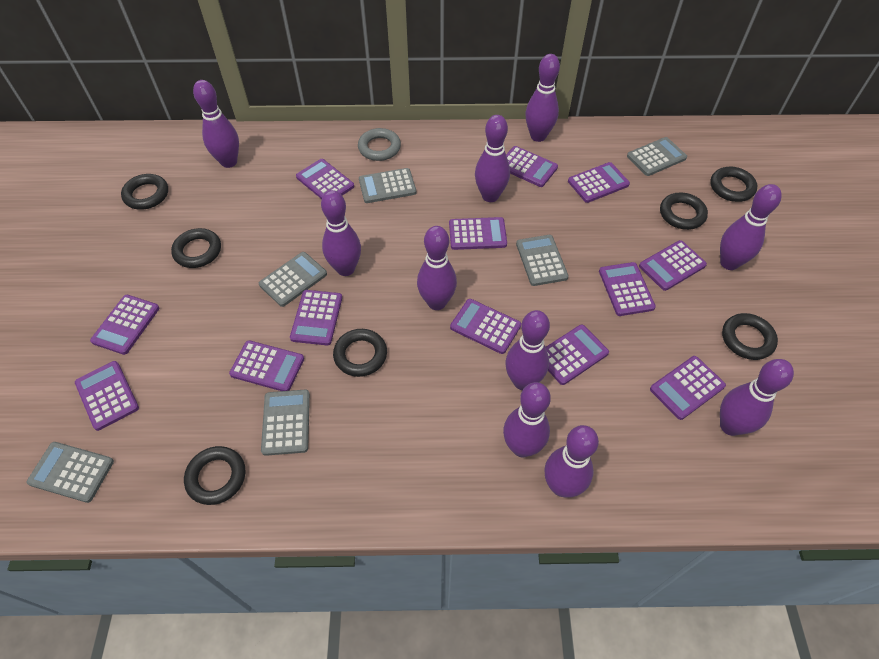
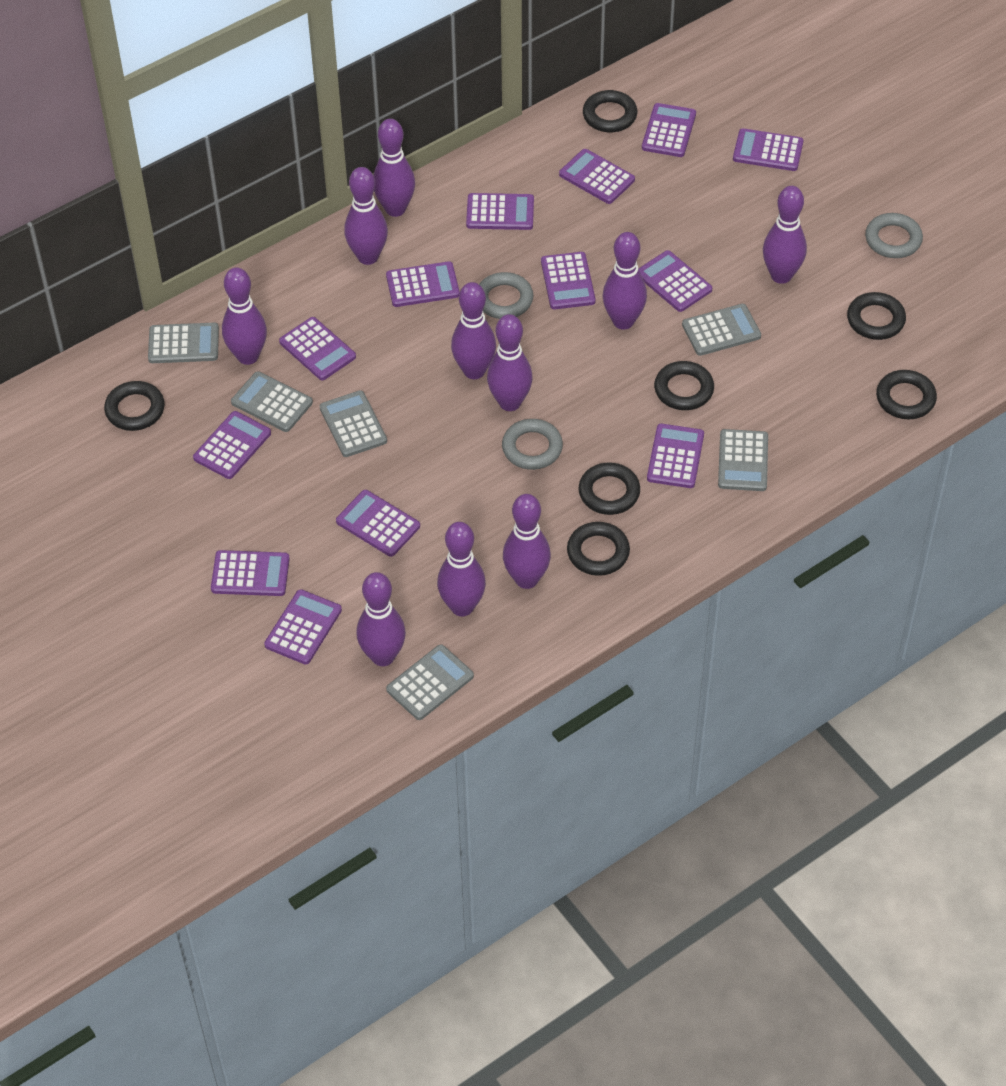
grey ring: 1 -> 3

